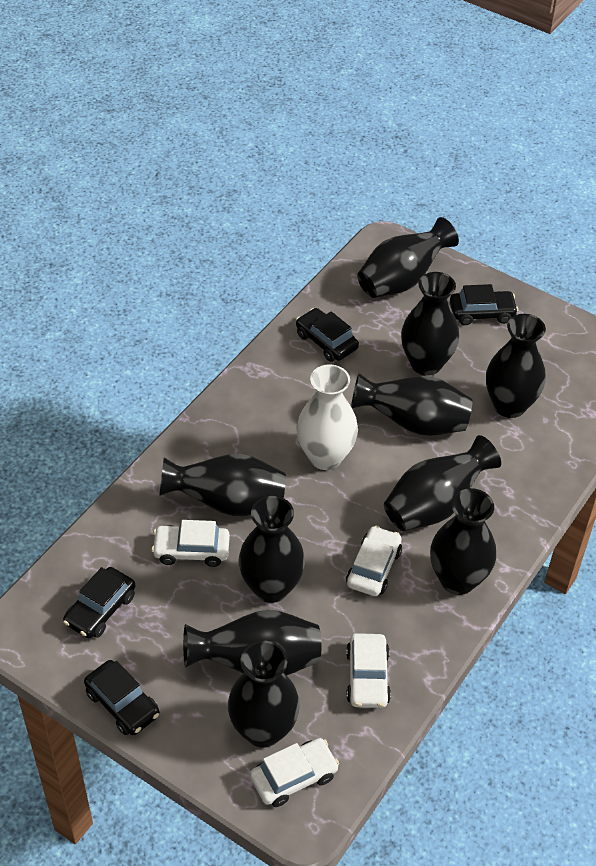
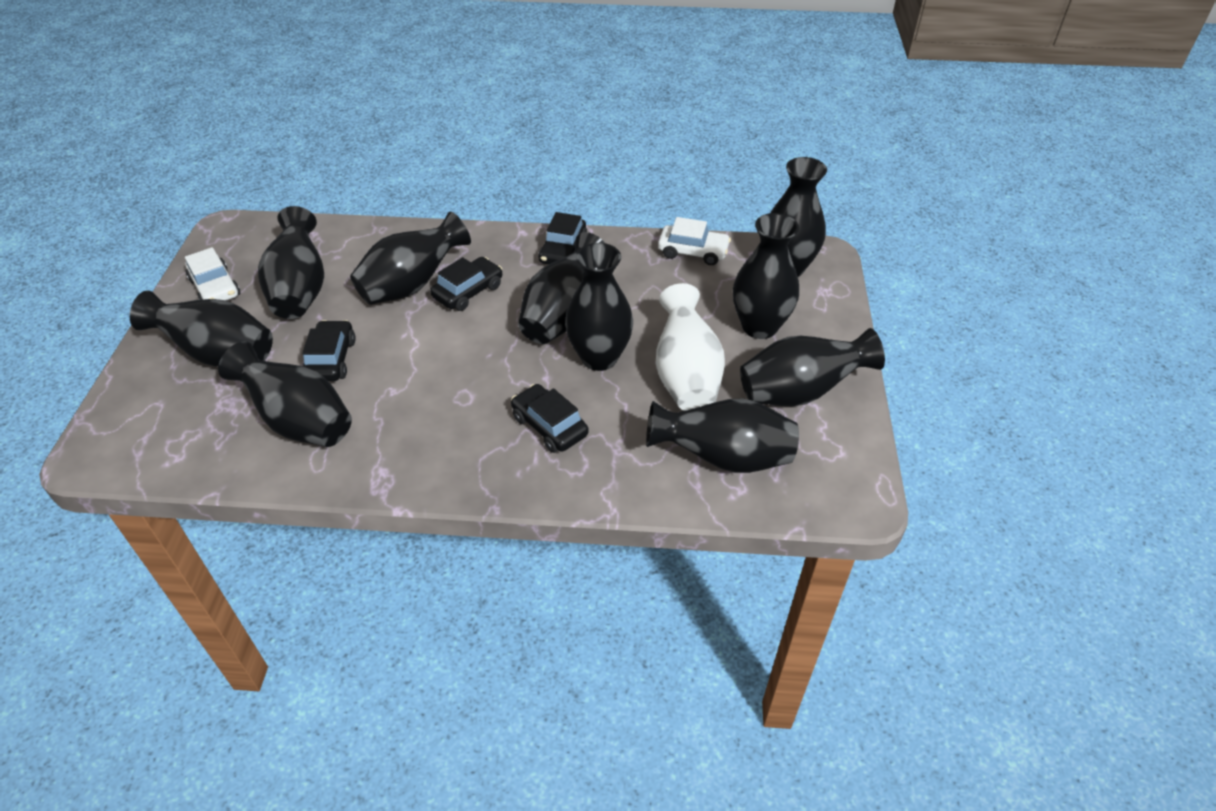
white car: 4 -> 2

